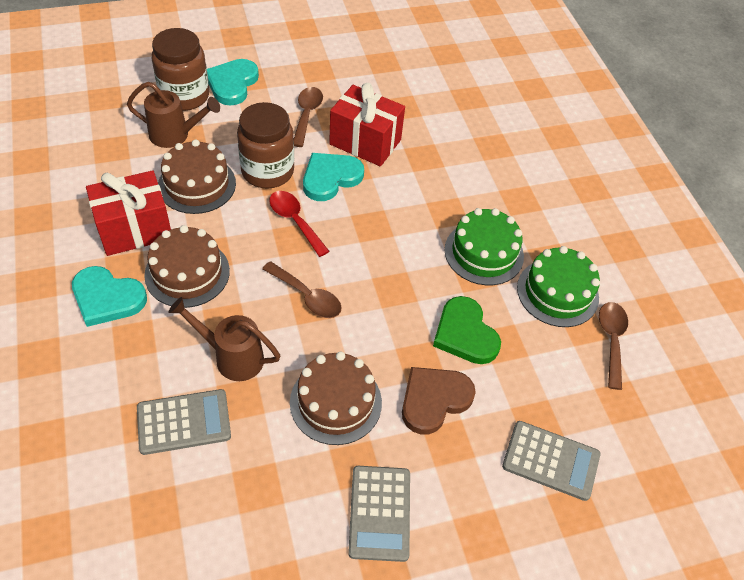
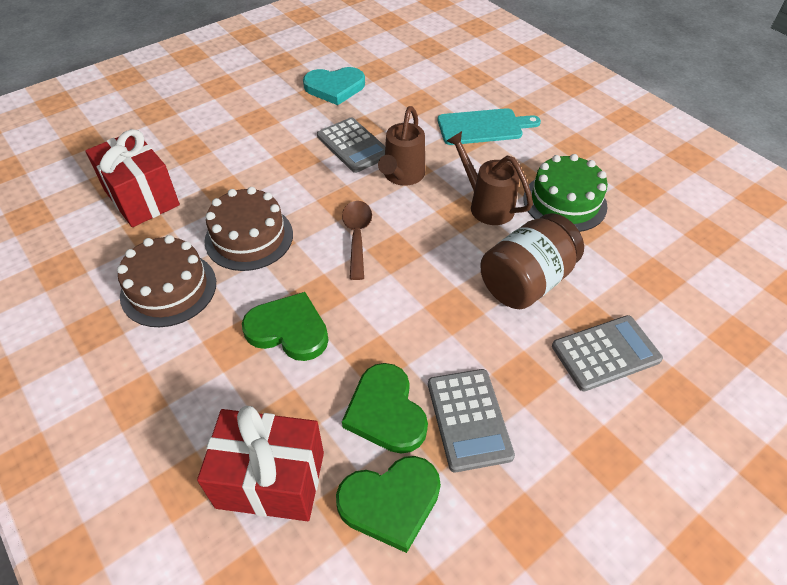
brown cake: 3 -> 2
brown heart: 1 -> 0
brown jar: 2 -> 1
brown spoon: 3 -> 1
green cake: 2 -> 1
green heart: 1 -> 3
red spoon: 1 -> 0
turquoise cutting board: 0 -> 1
turquoise heart: 3 -> 1

